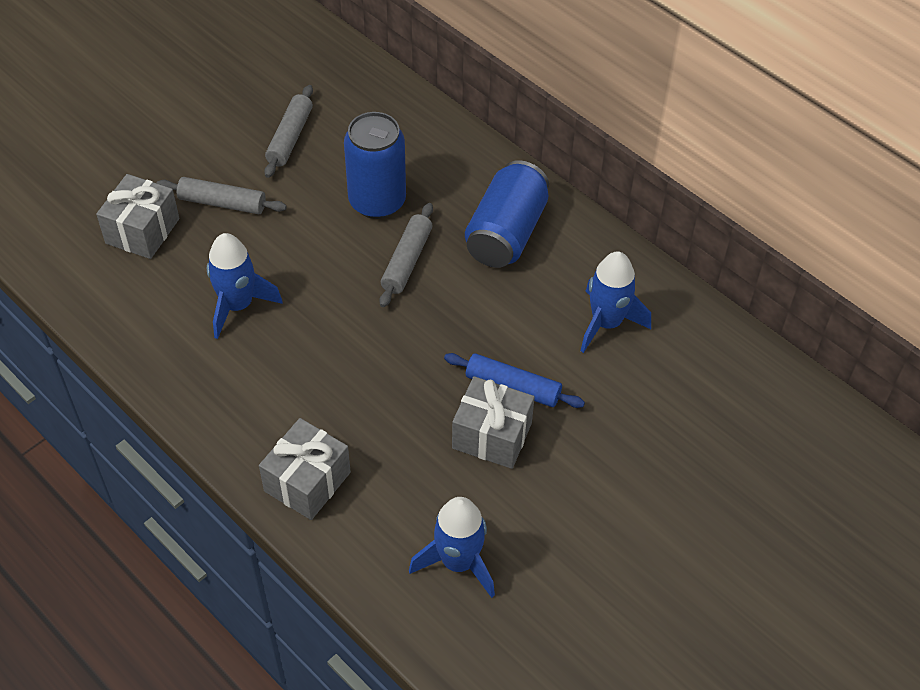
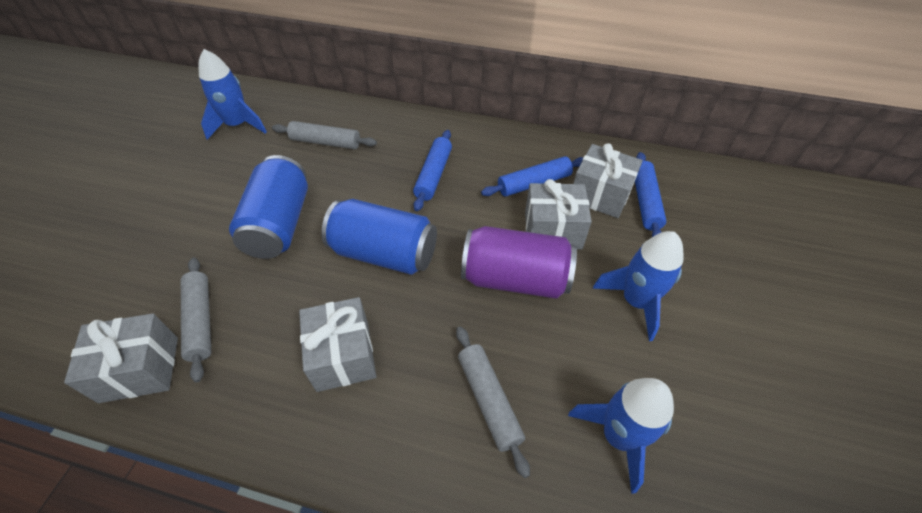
blue rolling pin: 1 -> 3
grey gift: 3 -> 4
purple can: 0 -> 1

